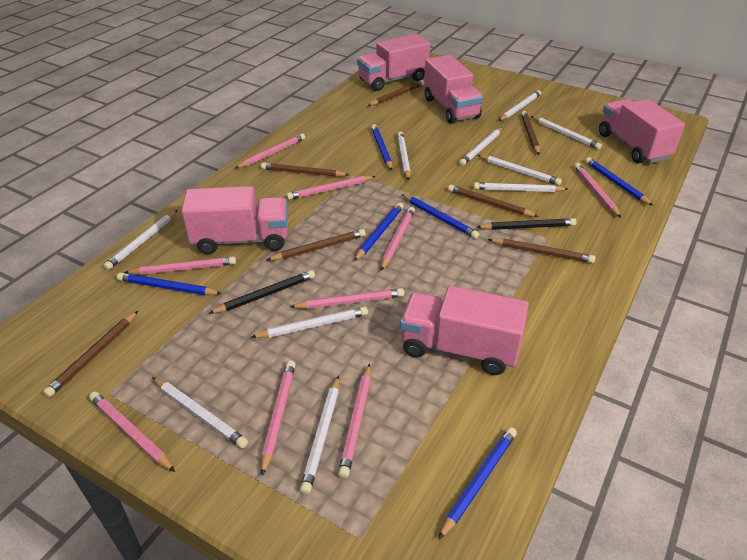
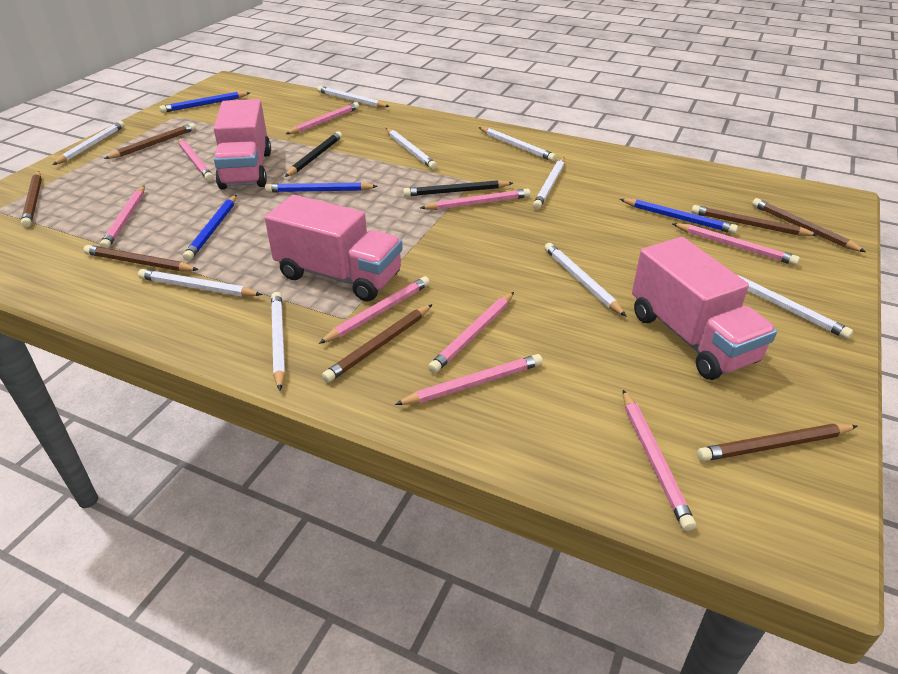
blue pencil: 6 -> 4
pink truck: 5 -> 3
white pencil: 10 -> 9

